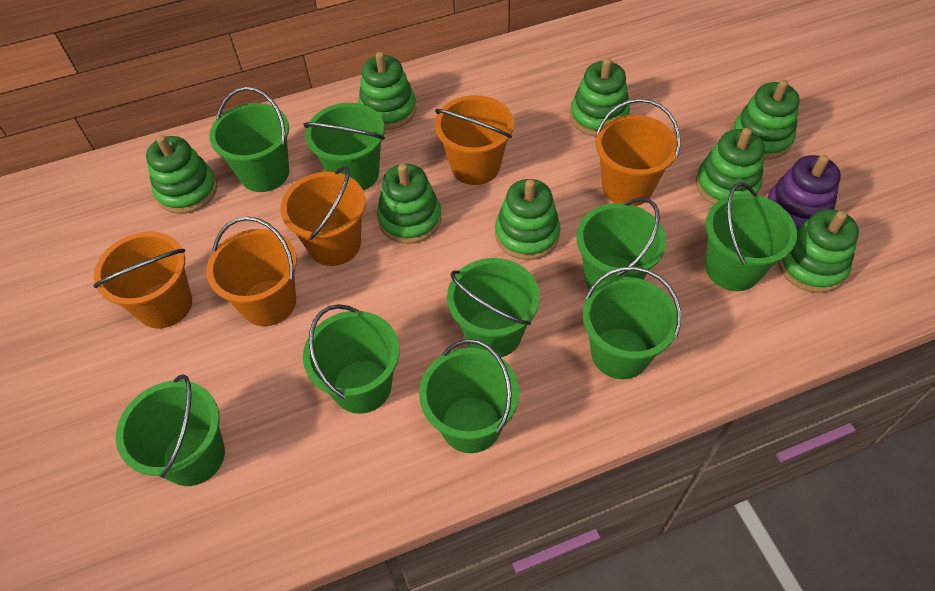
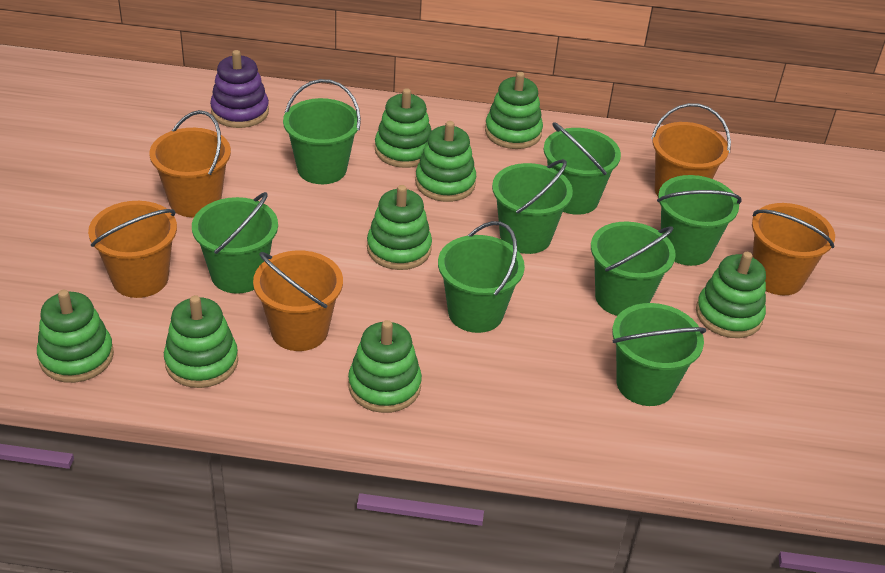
green bucket: 9 -> 8

